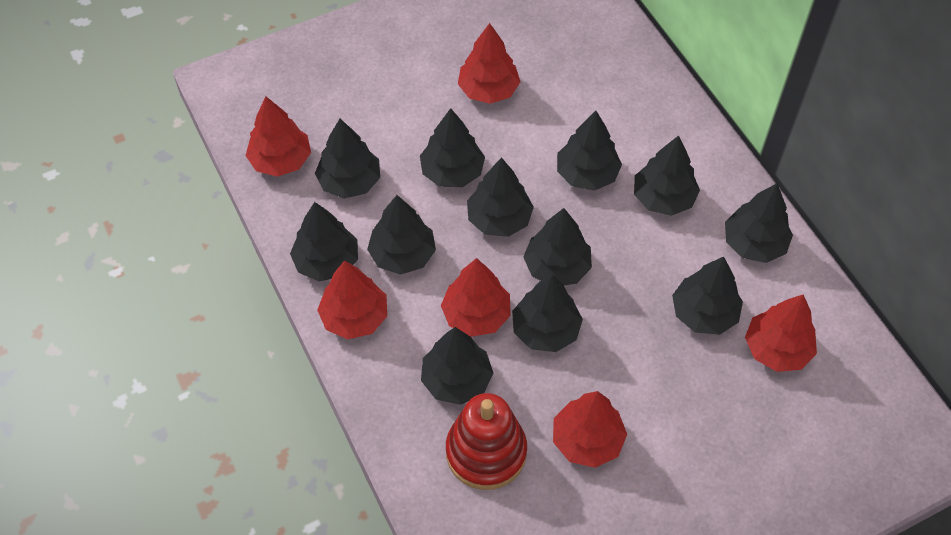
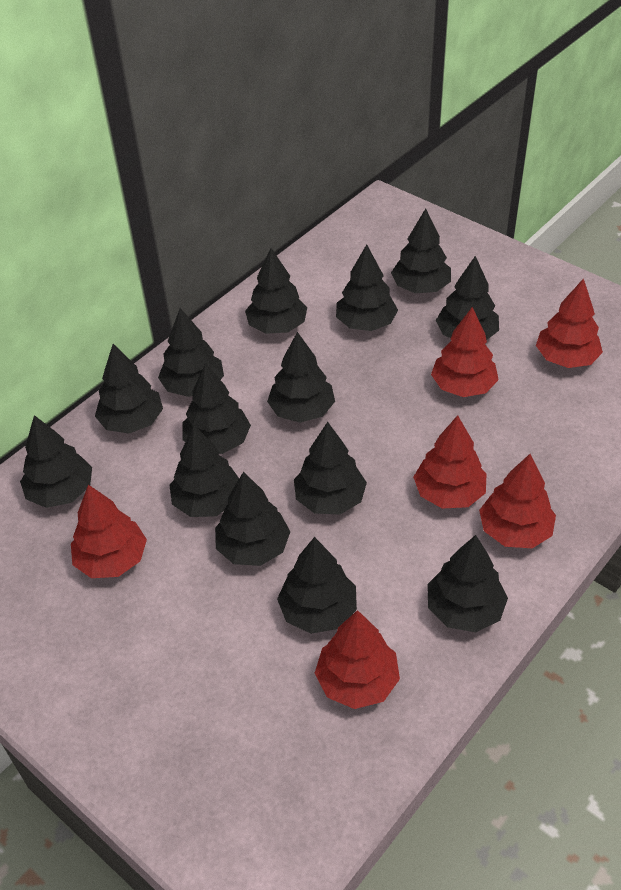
black tree: 12 -> 14
red stacking toy: 1 -> 0

